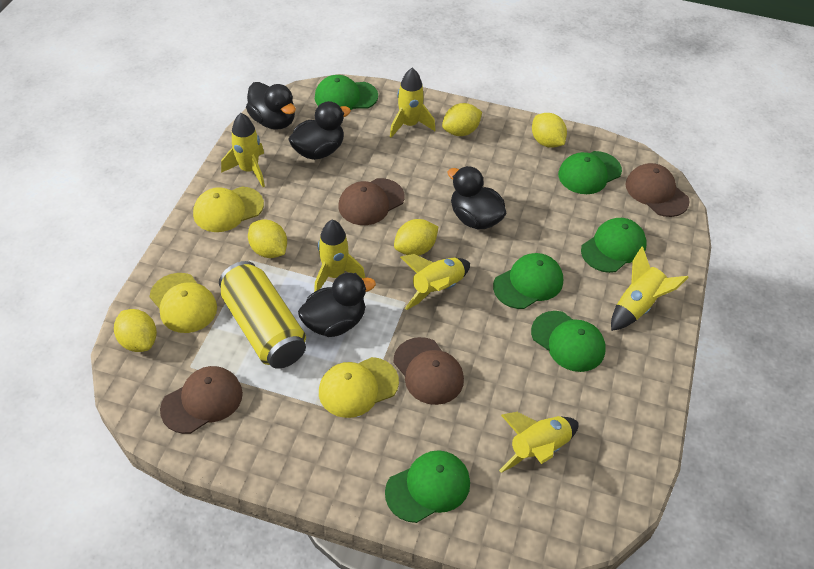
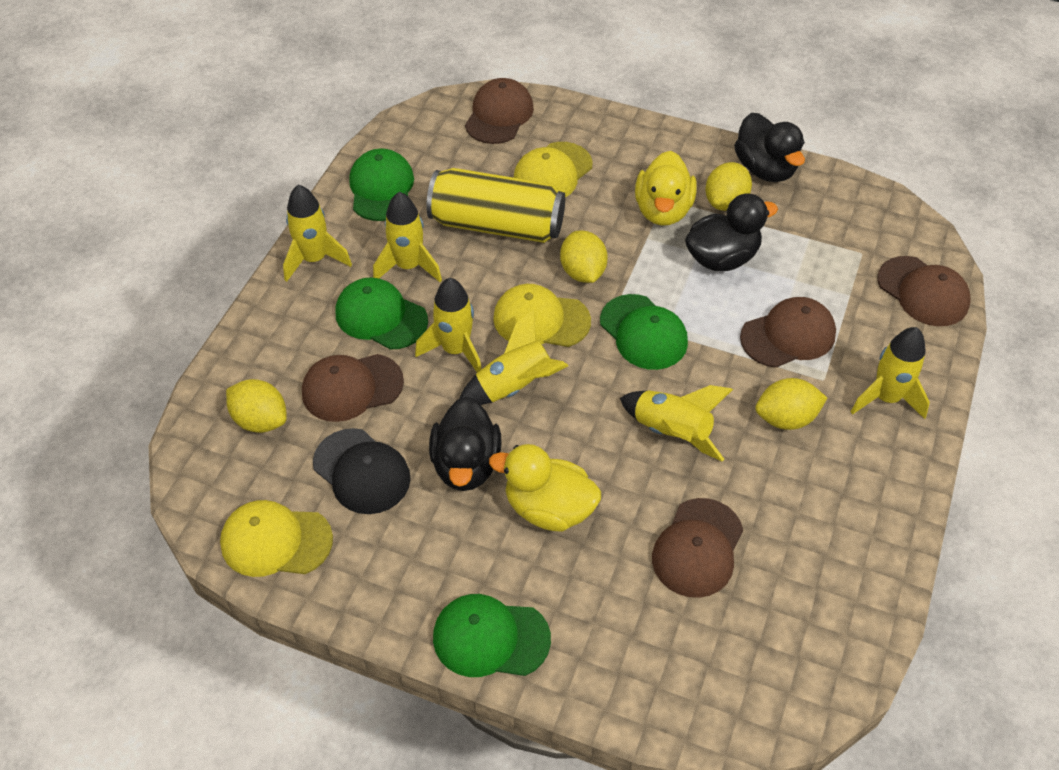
black cap: 0 -> 1
black duck: 4 -> 3
brown cap: 4 -> 5
green cap: 6 -> 4
yellow duck: 0 -> 2
yellow lemon: 5 -> 4

